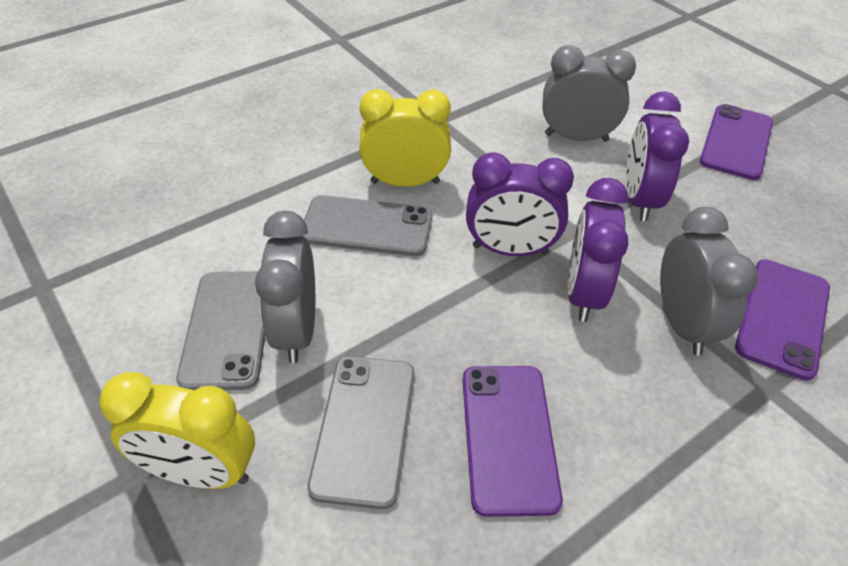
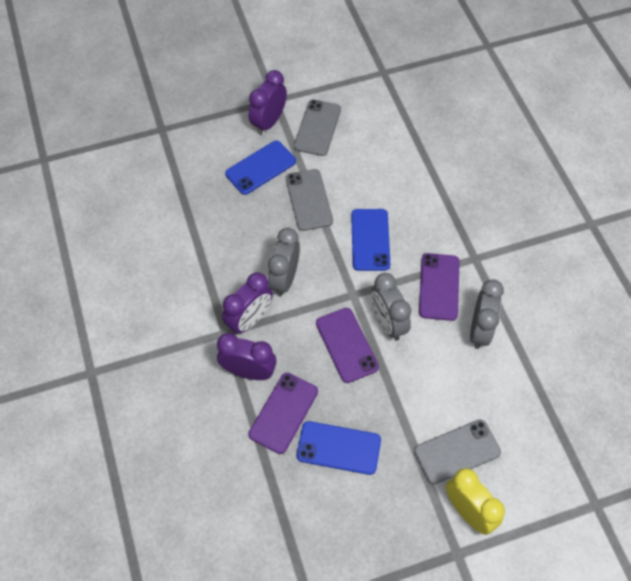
blue phone: 0 -> 3
yellow clock: 2 -> 1

